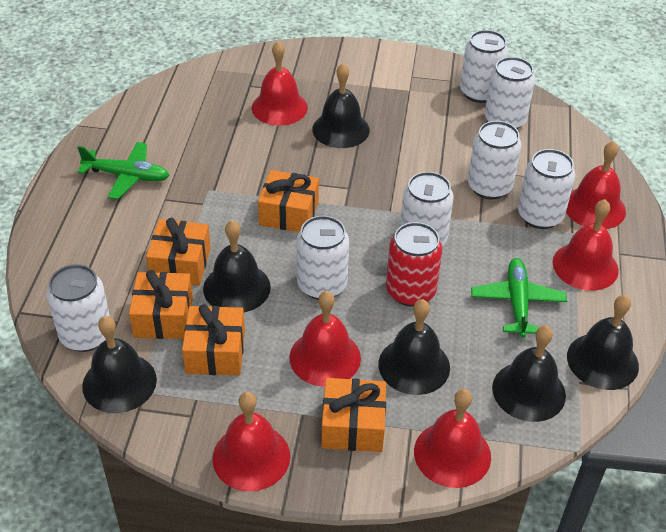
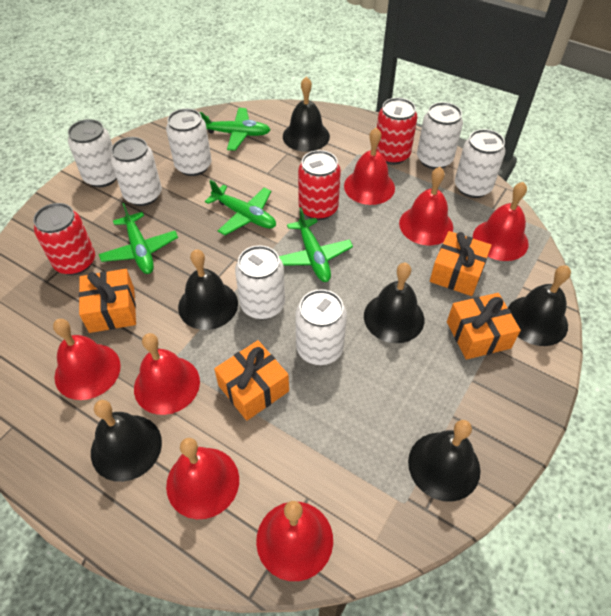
green plane: 2 -> 4
orange gift: 5 -> 4
red bell: 6 -> 7
red can: 1 -> 3

